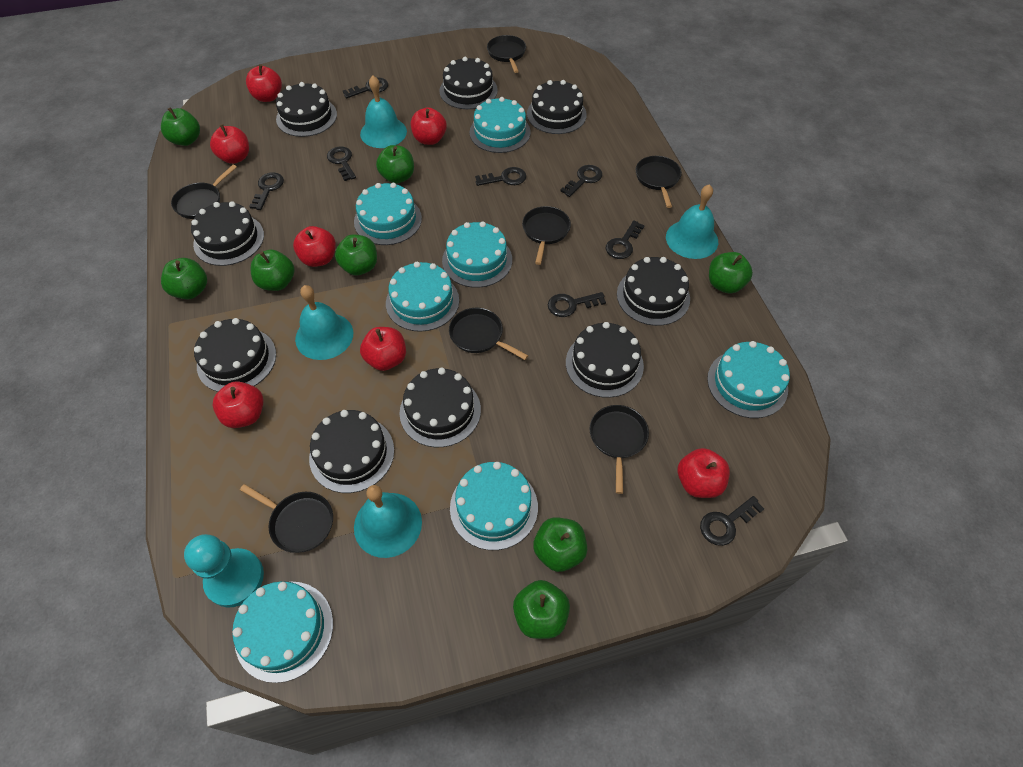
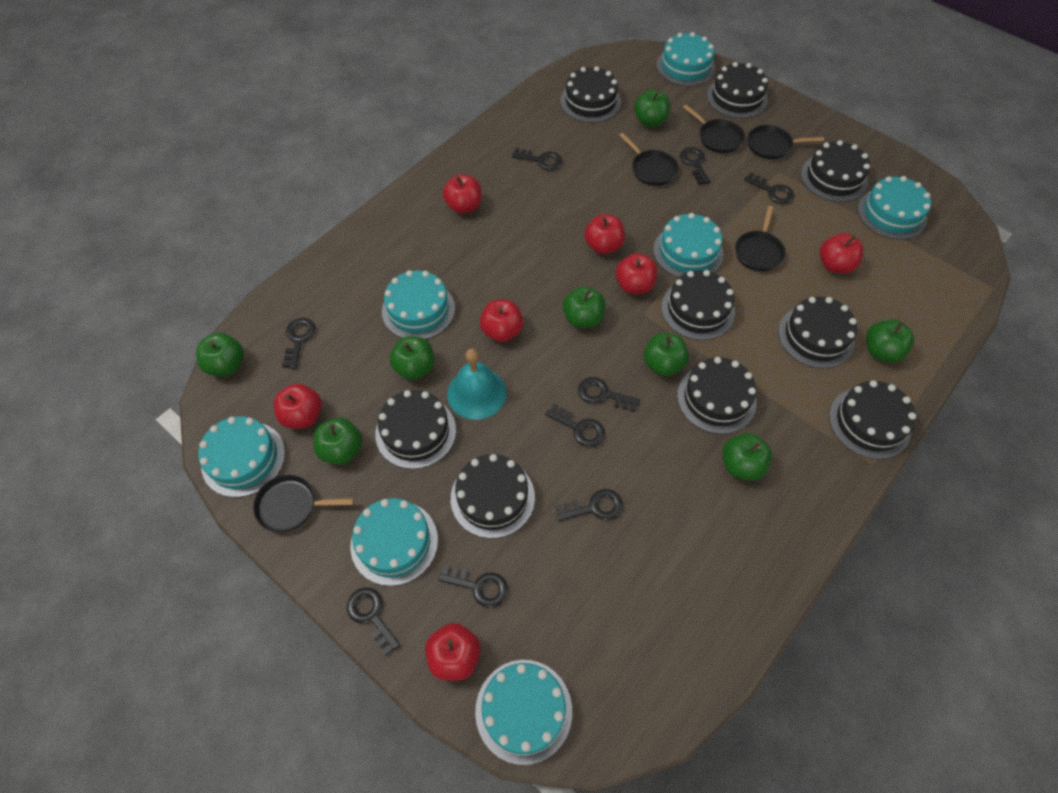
black key: 8 -> 9
black pan: 7 -> 5
turquoise bell: 4 -> 1
turquoise pawn: 1 -> 0

